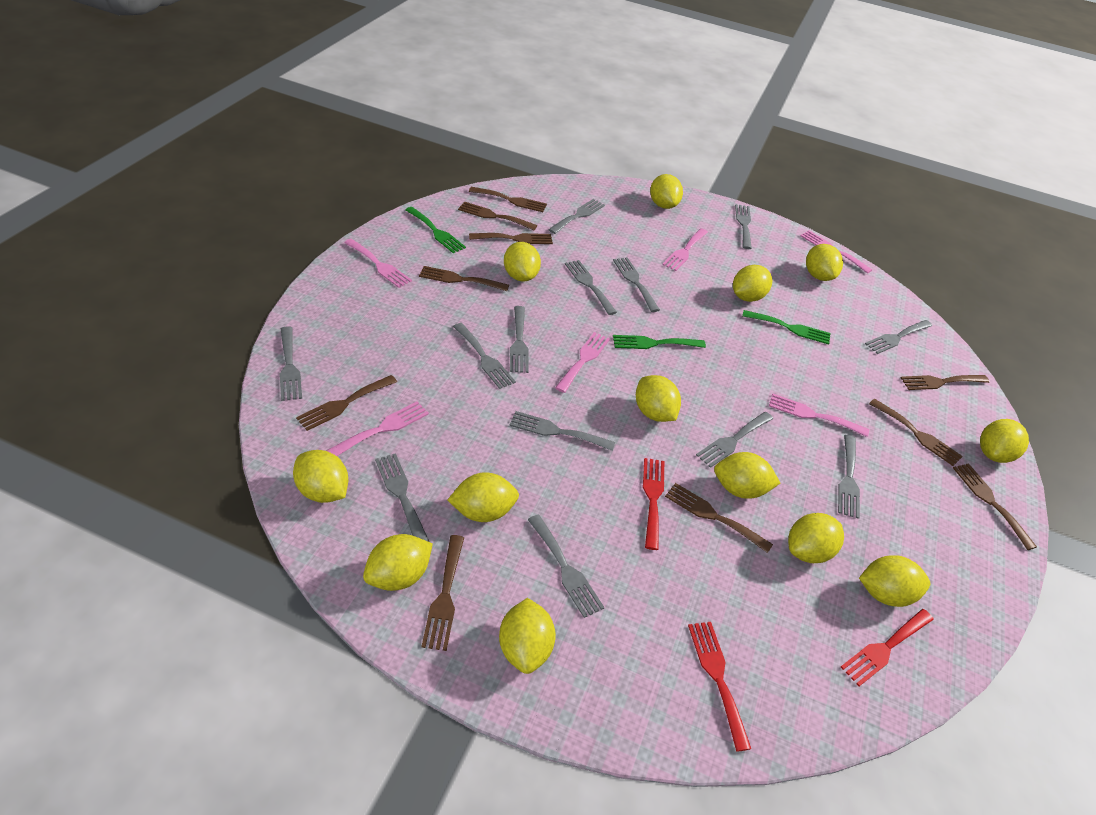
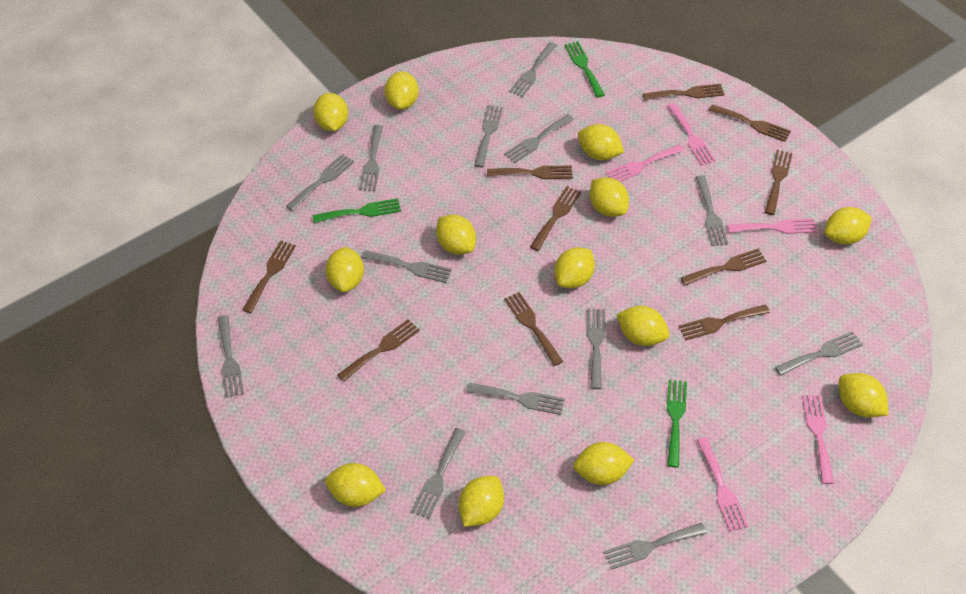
pink fork: 6 -> 5
red fork: 3 -> 0

